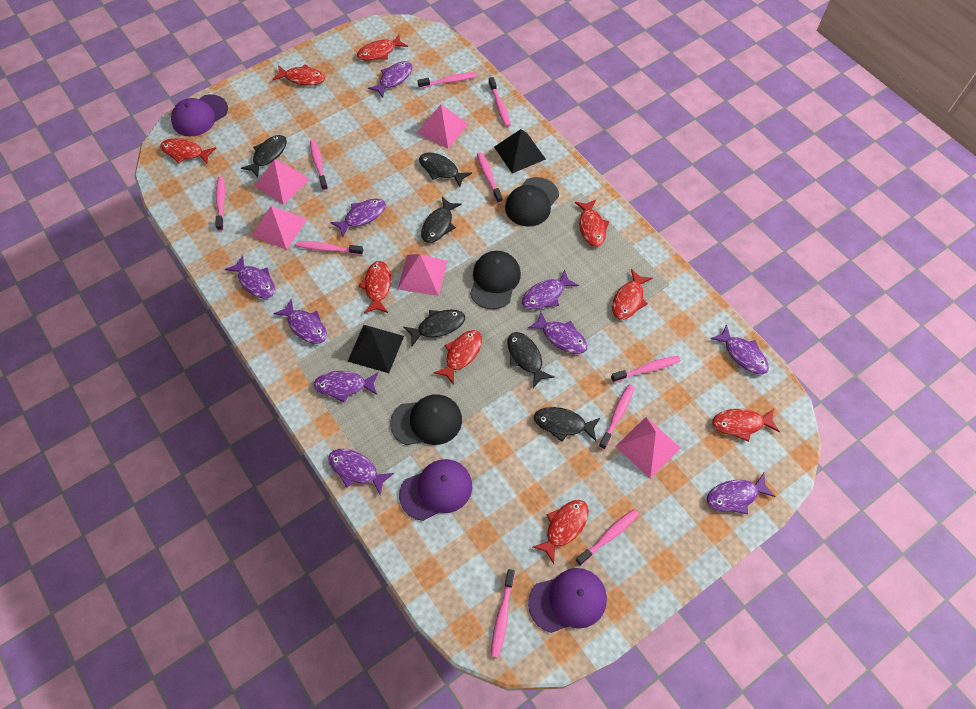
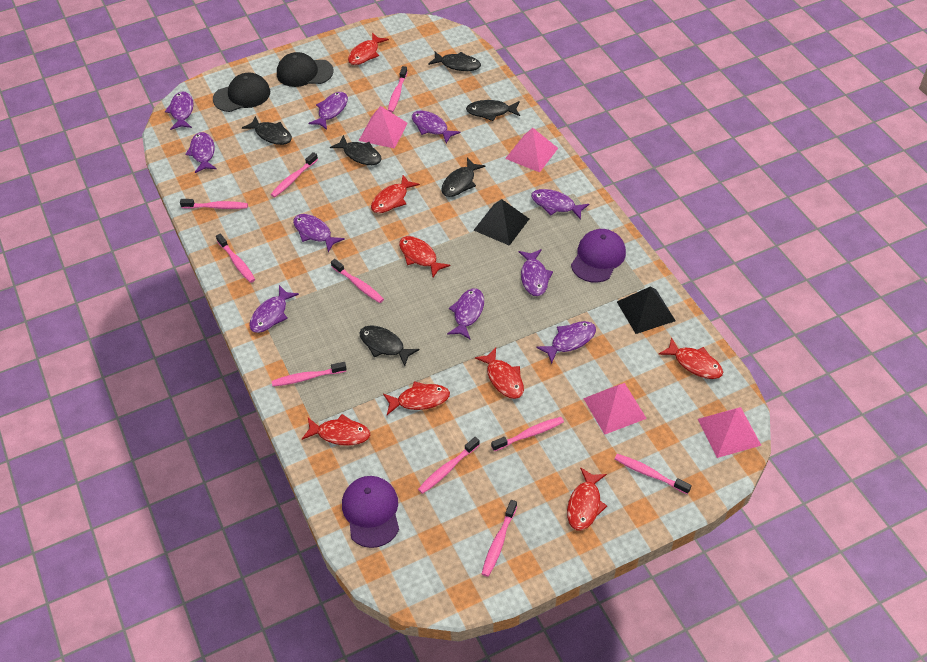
black cap: 3 -> 2
pink pyramid: 5 -> 4
purple cap: 3 -> 2
red fish: 9 -> 8

